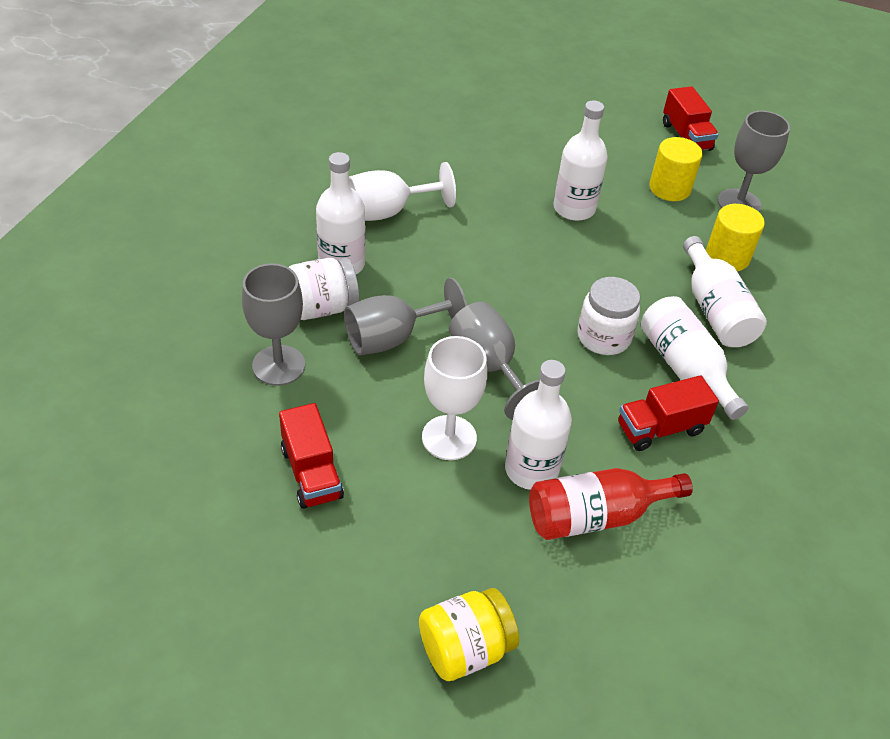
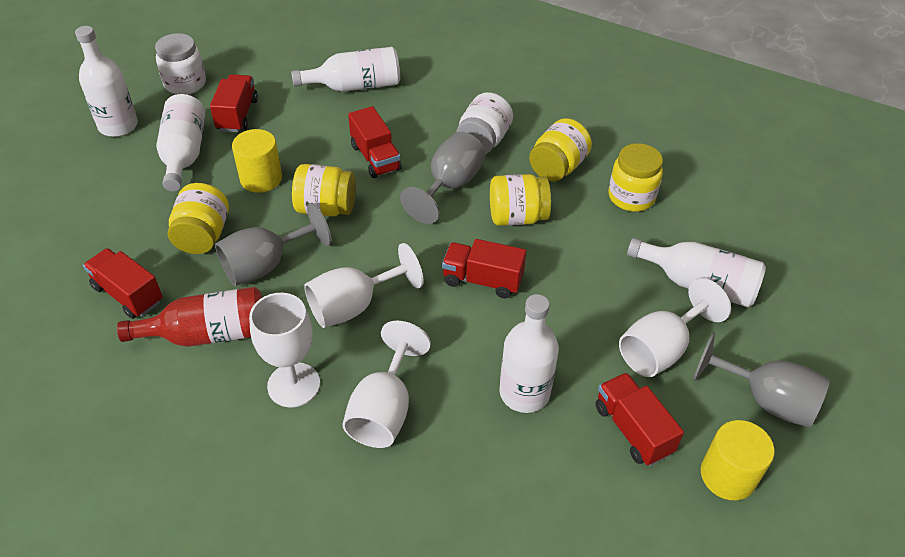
grey goblet: 4 -> 3
red truck: 3 -> 5
white goblet: 2 -> 4
yellow jar: 1 -> 5

